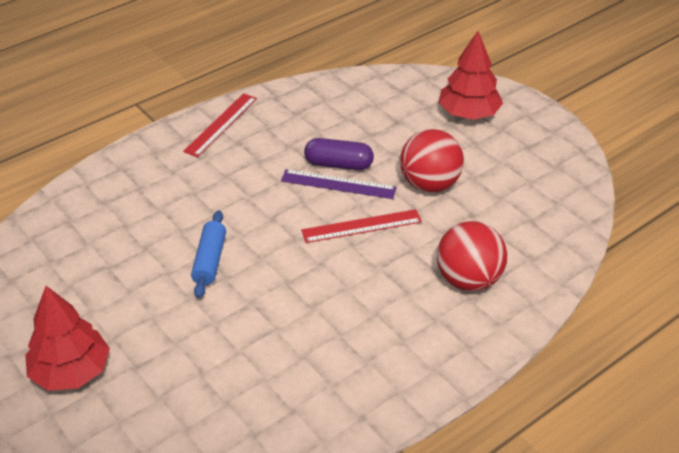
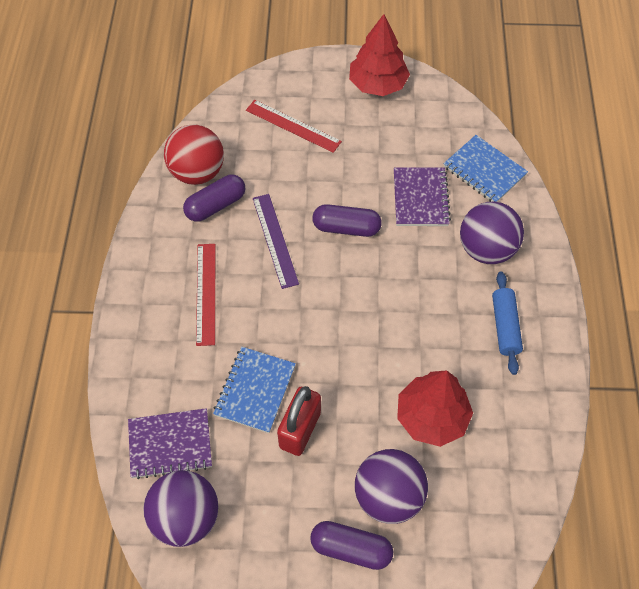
blue notebook: 0 -> 2
purple ball: 0 -> 3
purple capsule: 1 -> 3
purple notebook: 0 -> 2
red ball: 2 -> 1
red padlock: 0 -> 1

